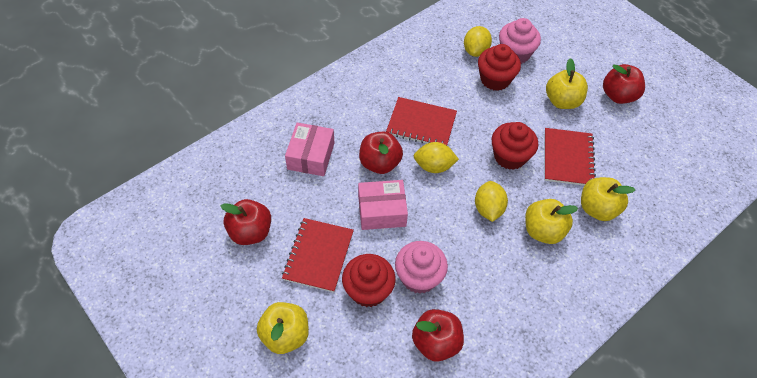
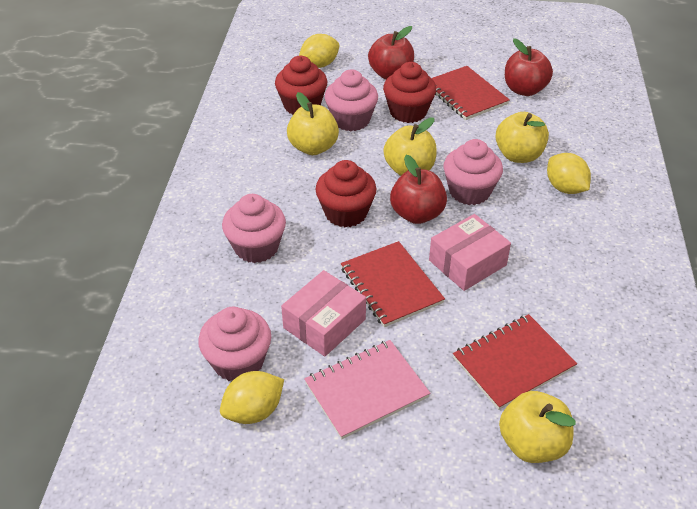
pink cupcake: 2 -> 4
pink notebook: 0 -> 1
red apple: 4 -> 3

